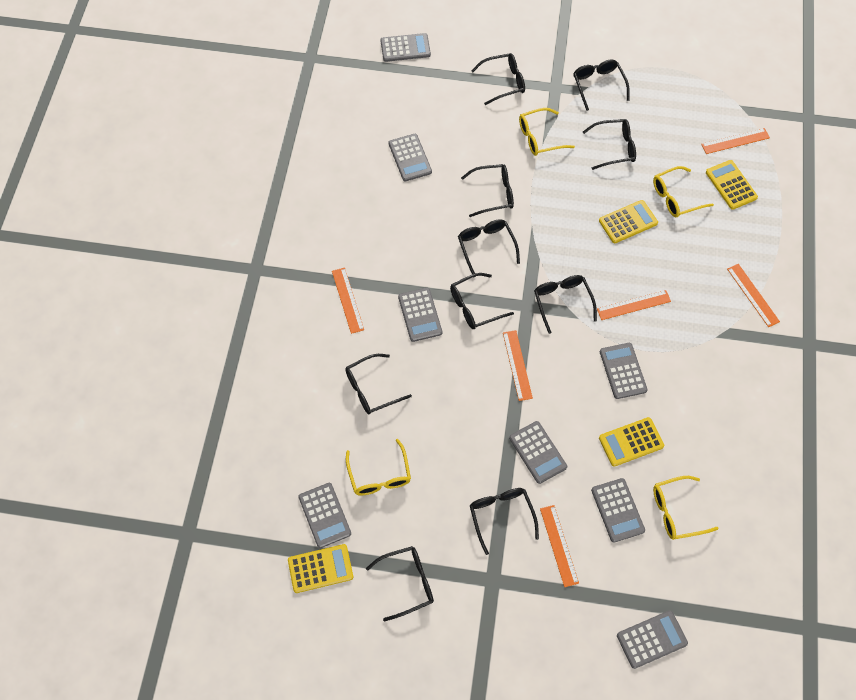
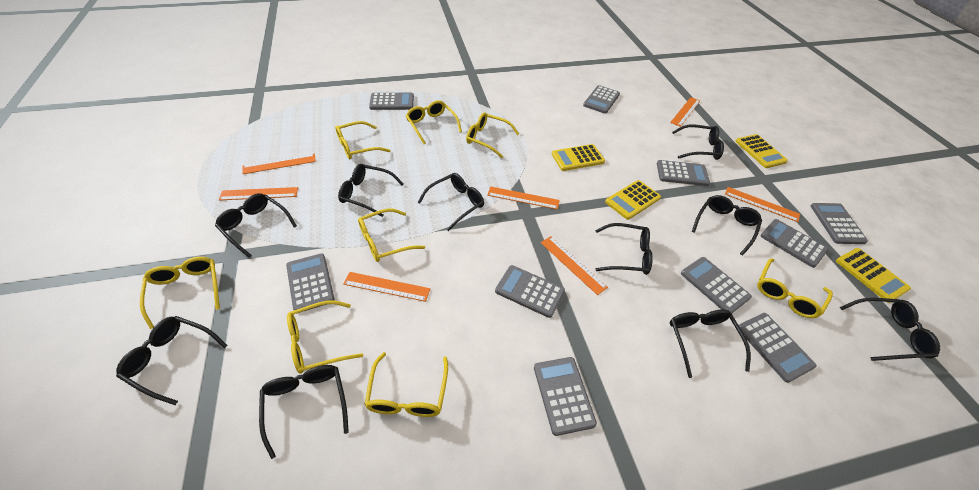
grey calculator: 8 -> 10
orange ruler: 6 -> 7
yellow glasses: 4 -> 8

